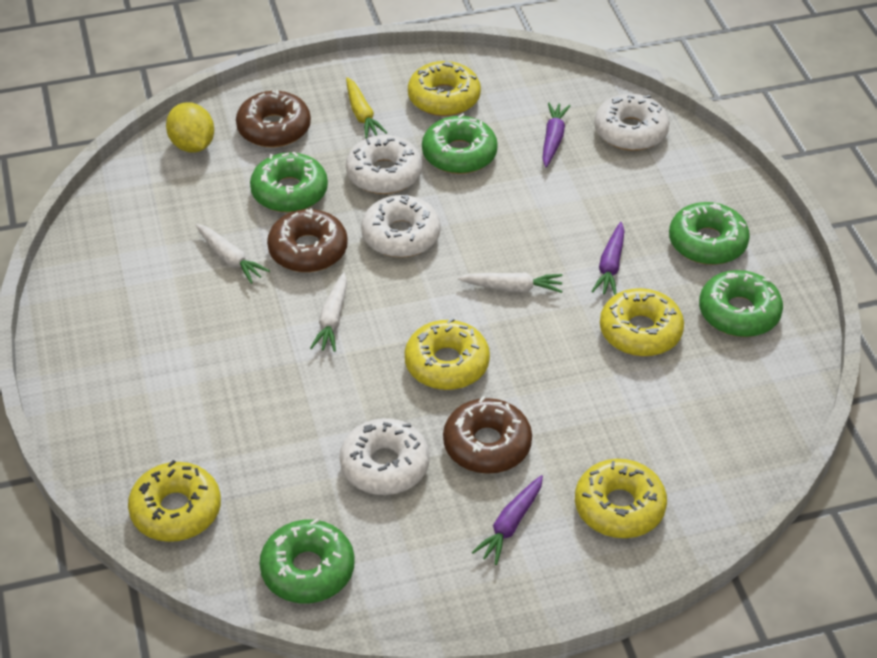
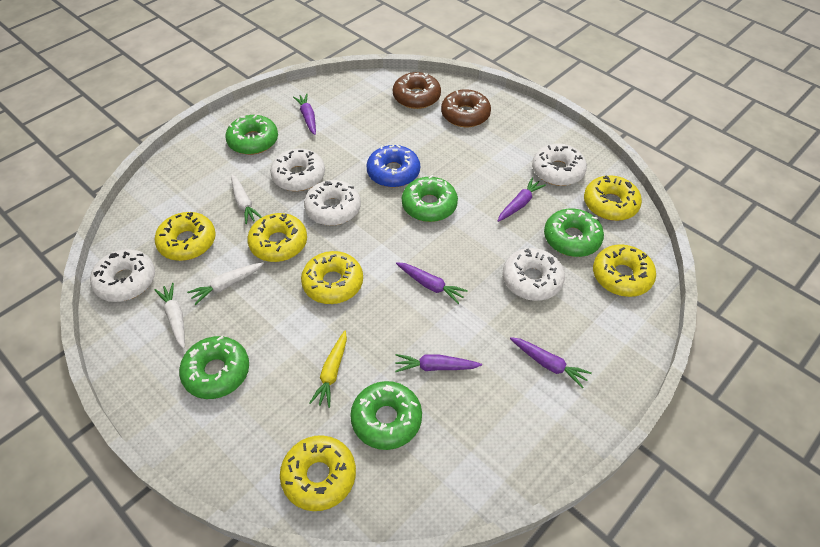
blue donut: 0 -> 1
brown donut: 3 -> 2
purple carrot: 3 -> 5
white donut: 4 -> 5
yellow donut: 5 -> 6
yellow lemon: 1 -> 0

